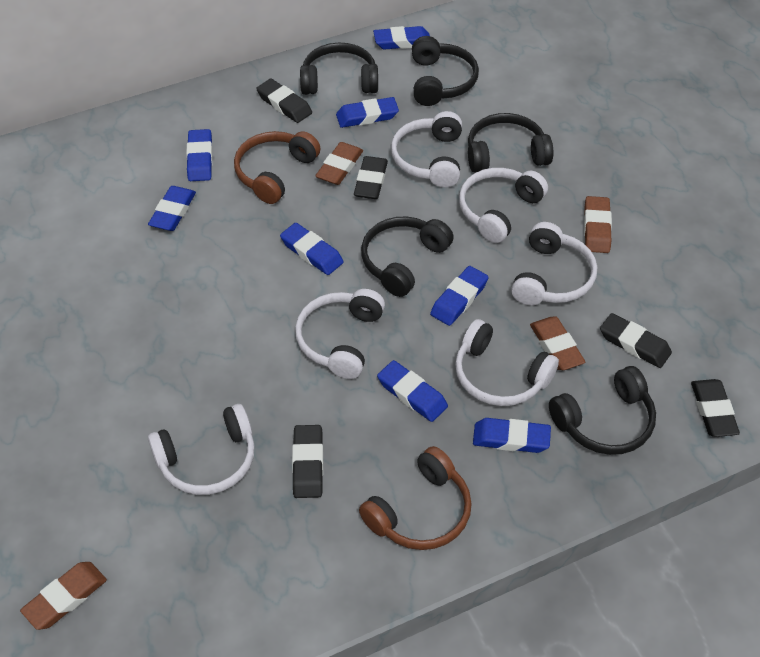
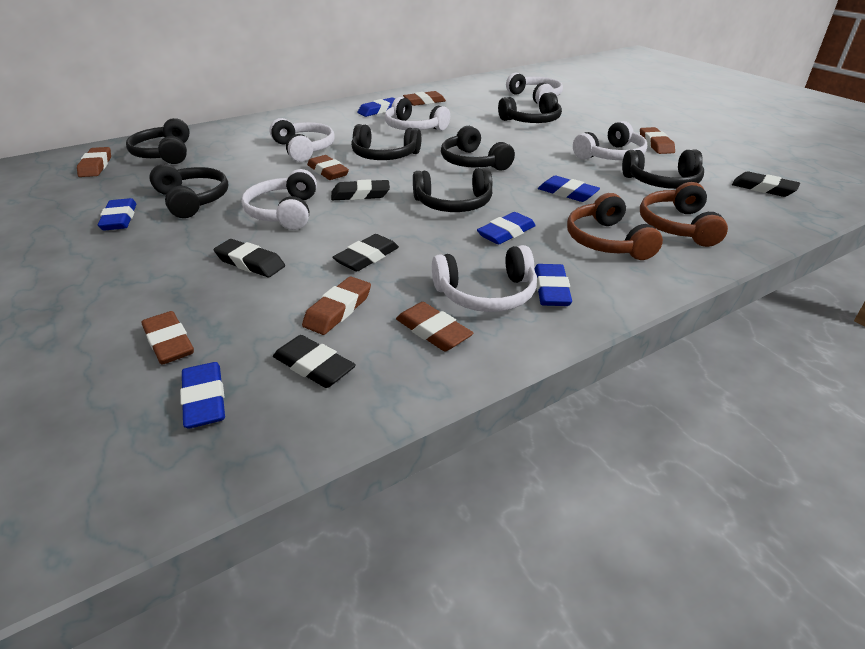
black headphones: 5 -> 7
blue eraser: 8 -> 6
brown eraser: 4 -> 7

